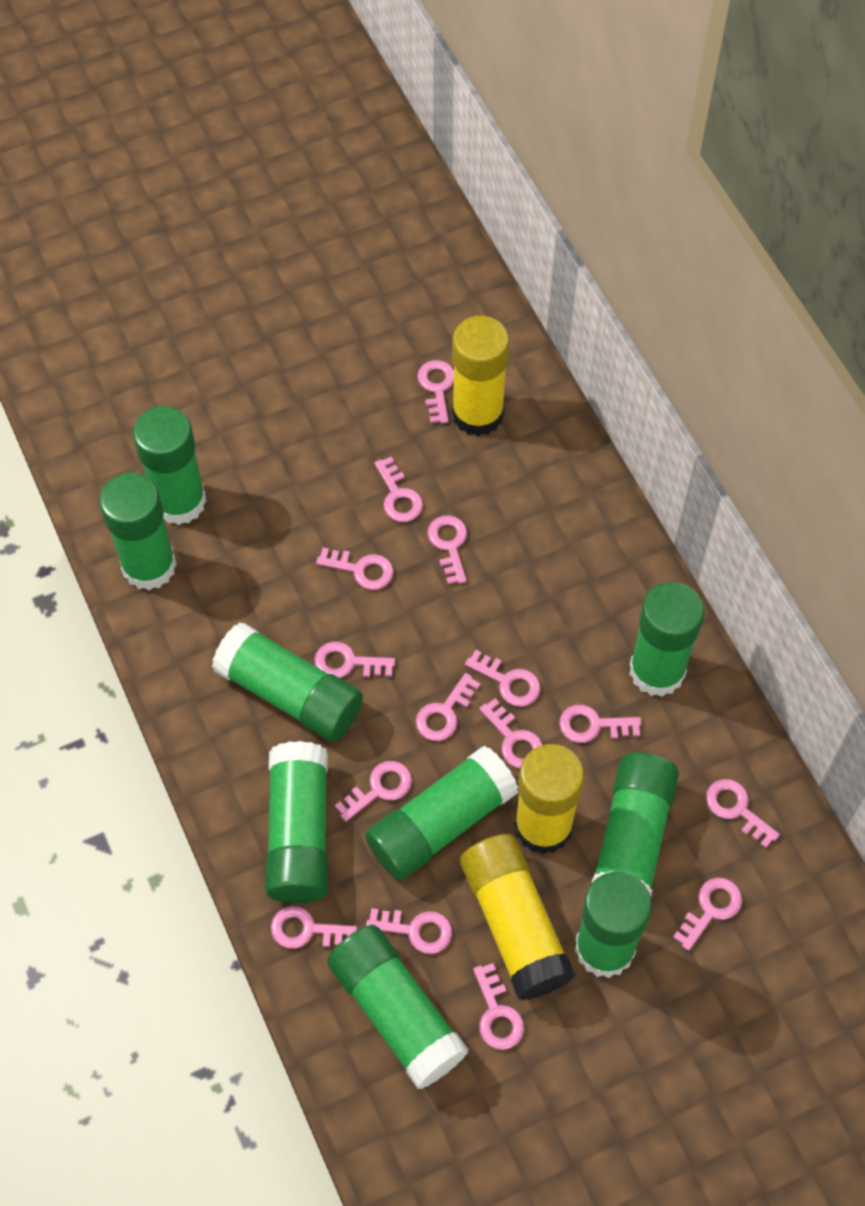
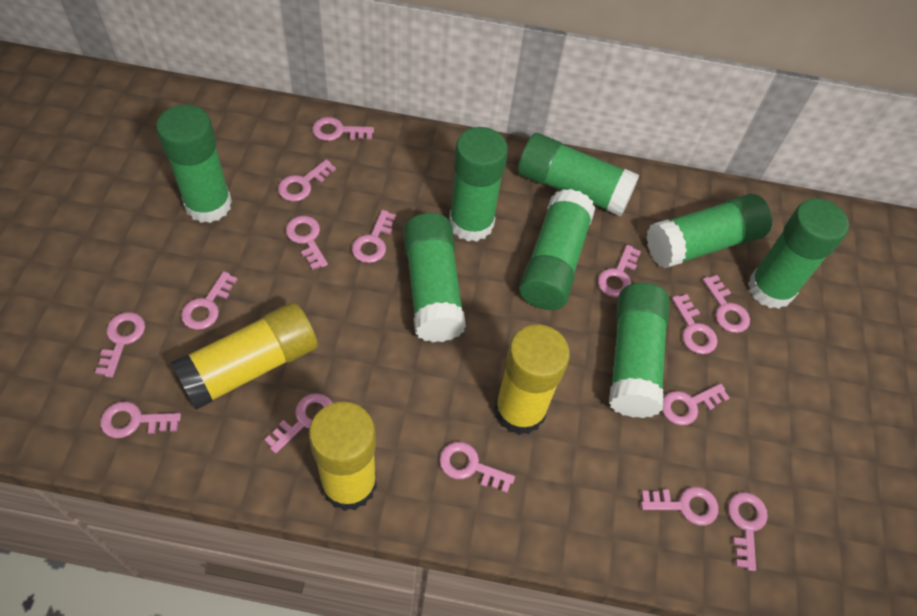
green glue stick: 9 -> 8

